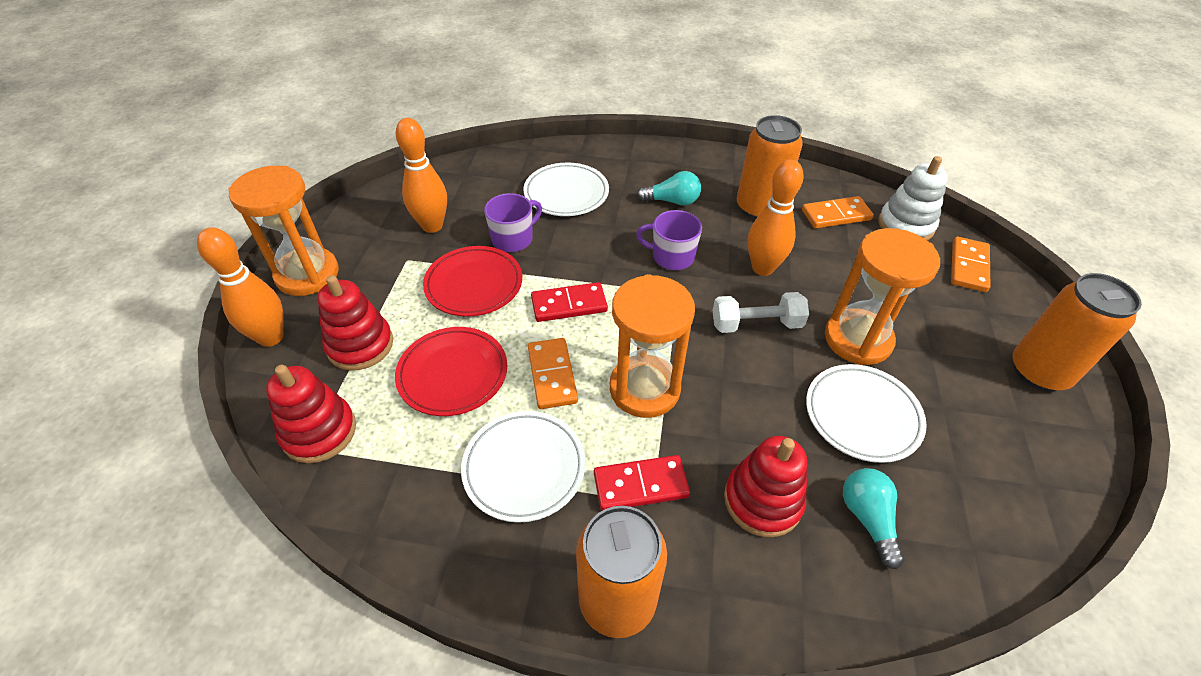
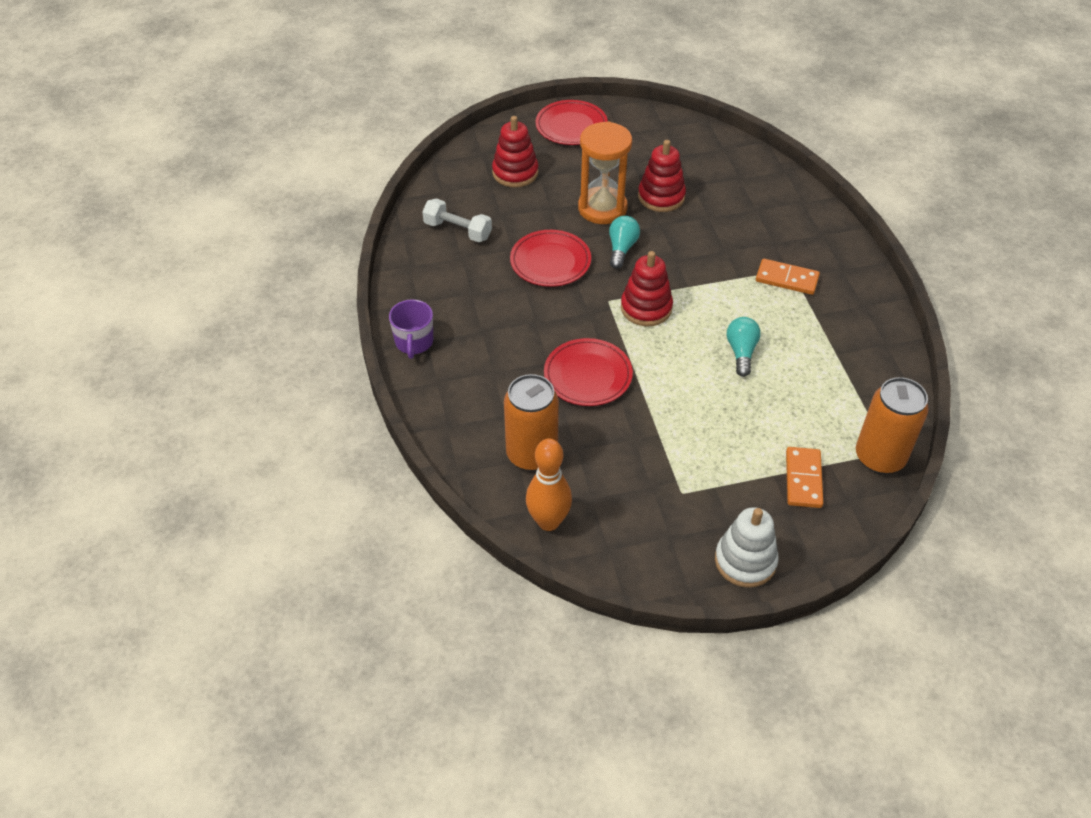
orange bowling pin: 3 -> 1
orange can: 3 -> 2
orange domino: 3 -> 2
orange hourglass: 3 -> 1
purple mug: 2 -> 1
red domino: 2 -> 0
red plate: 2 -> 3
white plate: 3 -> 0

